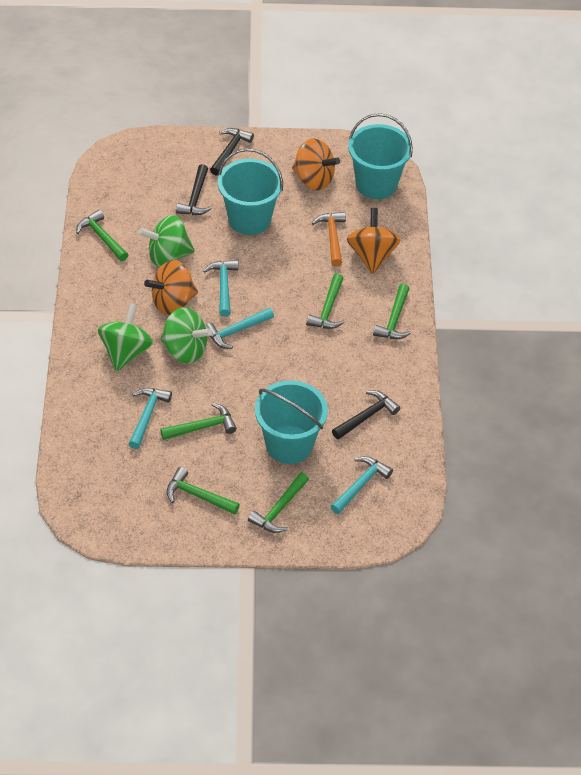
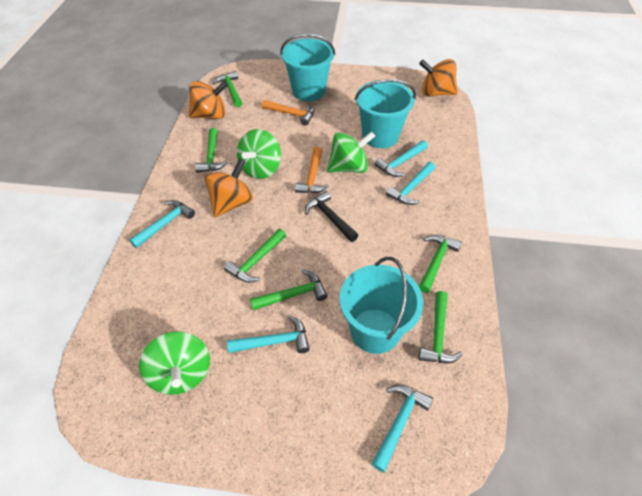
black hammer: 3 -> 1
orange hammer: 1 -> 2
turquoise hammer: 4 -> 5

